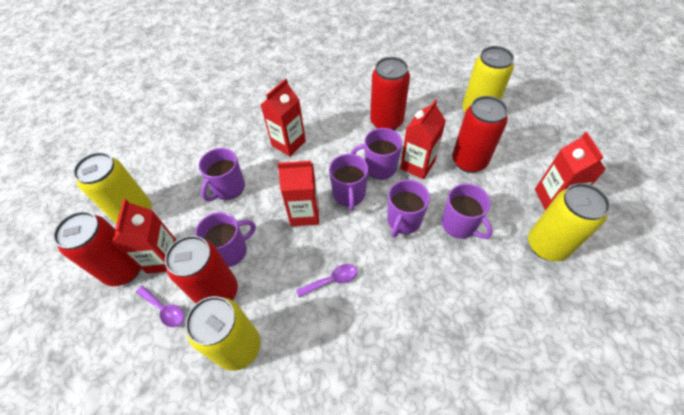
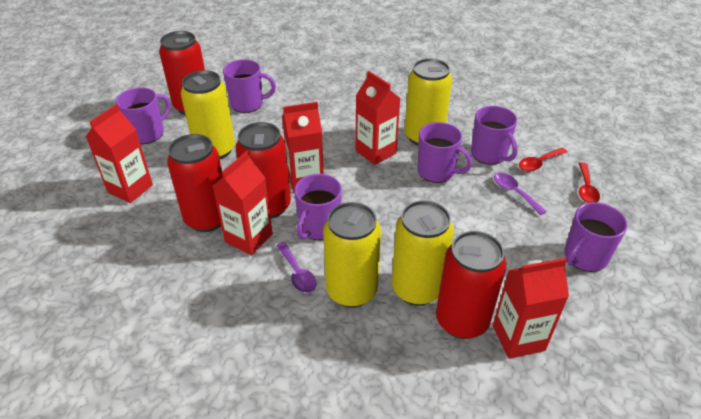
red spoon: 0 -> 2

